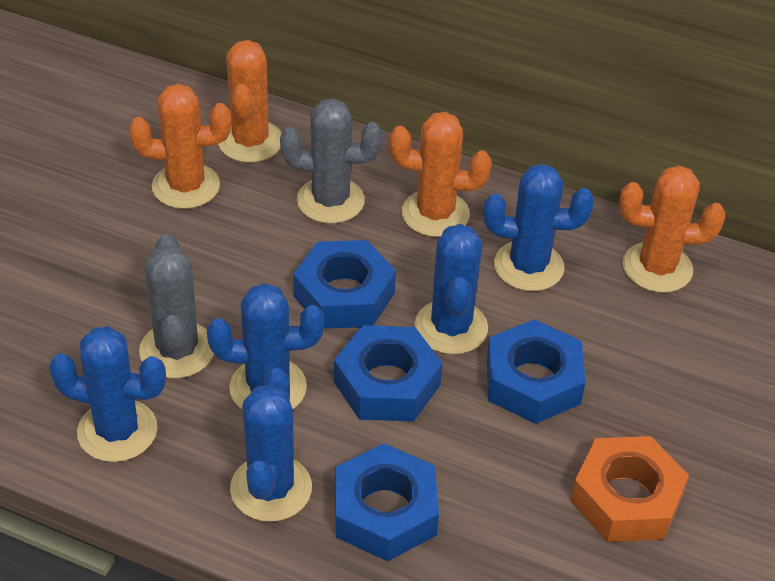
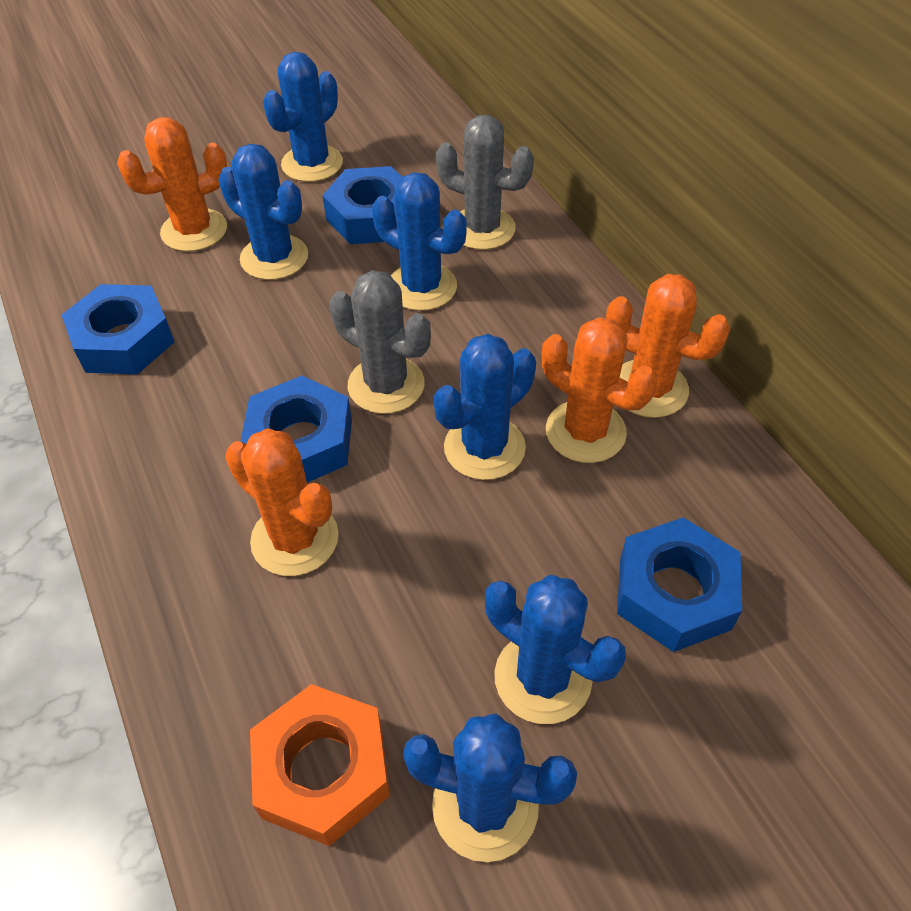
blue cactus: 5 -> 6

